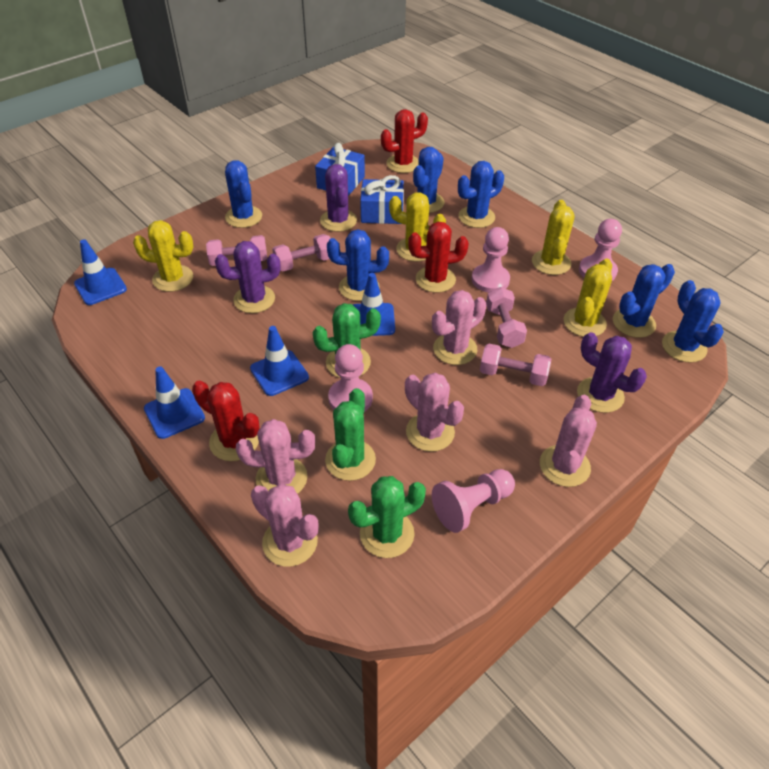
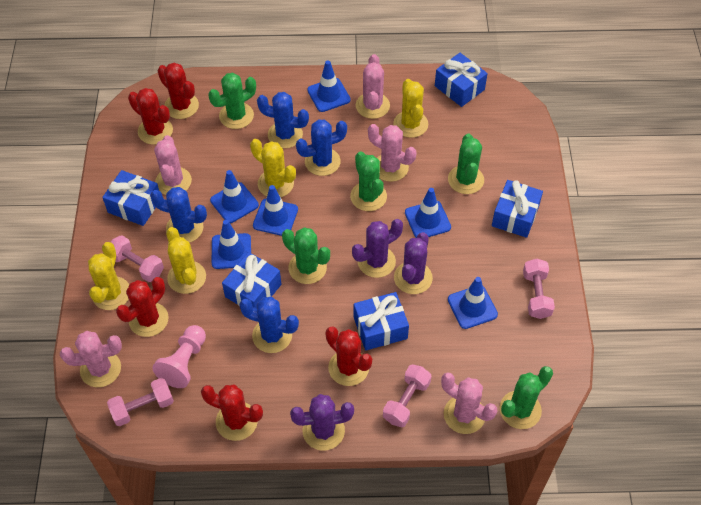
blue cactus: 6 -> 4
blue gift: 2 -> 5
blue traffic cone: 4 -> 6
green cactus: 3 -> 5
pink pawn: 4 -> 1
red cactus: 3 -> 5

